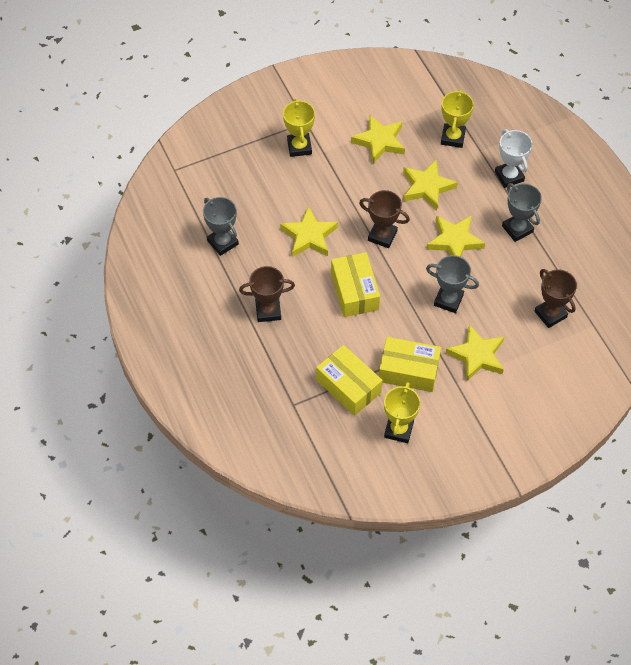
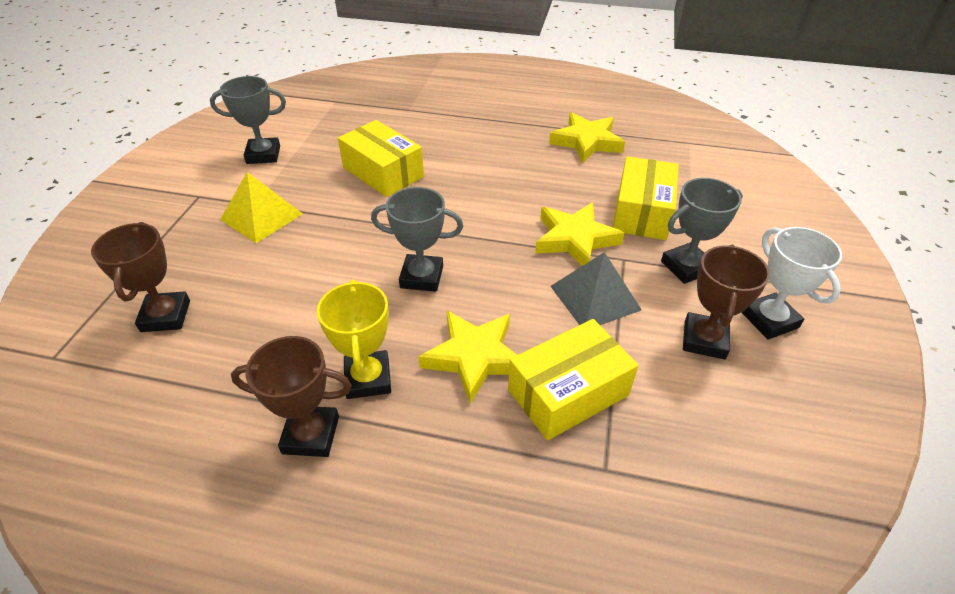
grey pyramid: 0 -> 1
yellow pyramid: 0 -> 1
yellow star: 5 -> 3
yellow trophy: 3 -> 1

